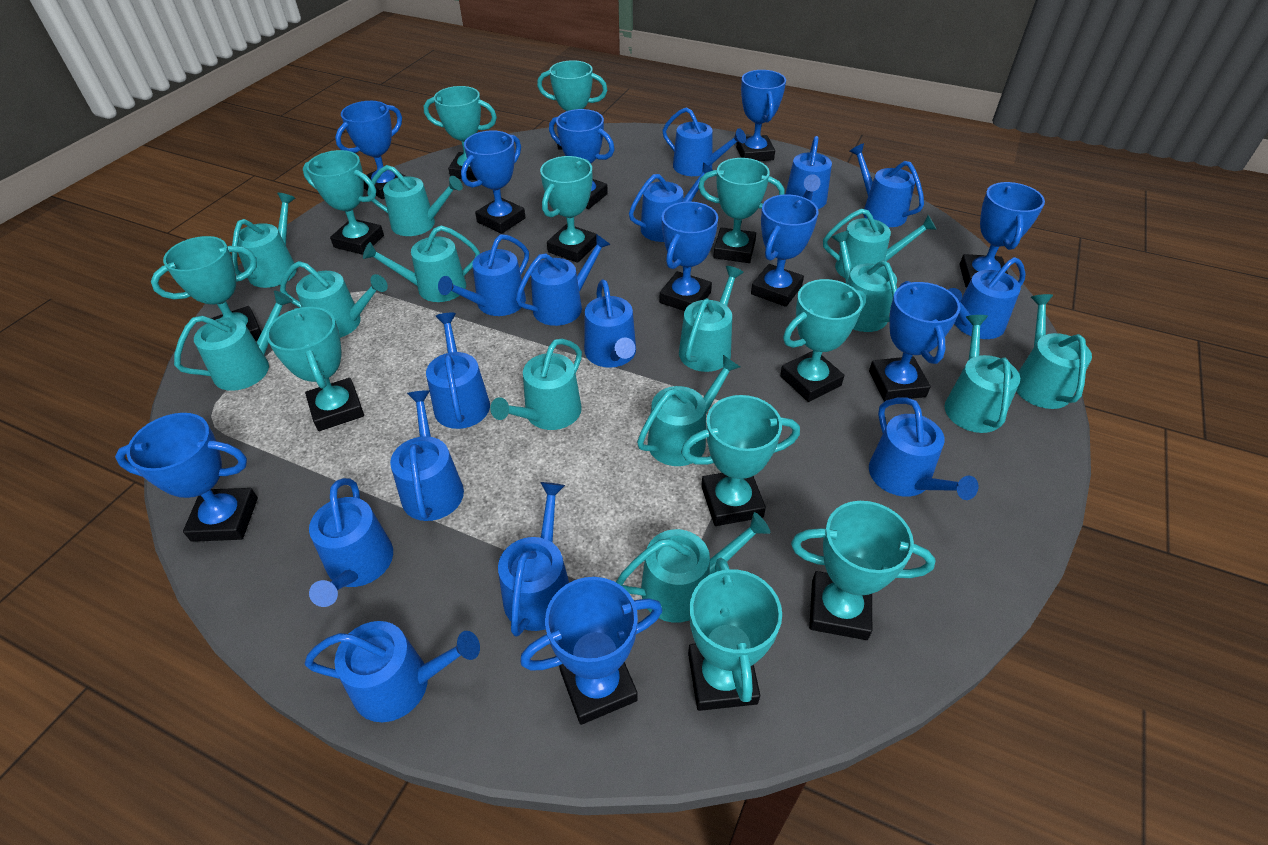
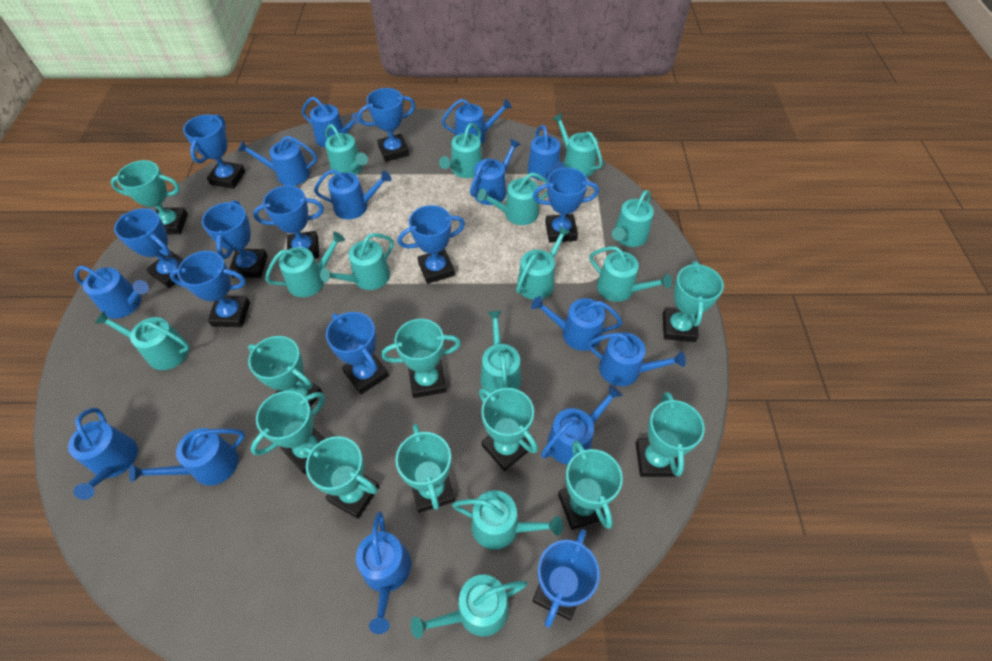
blue watering can: 14 -> 13
turquoise trophy: 11 -> 10

